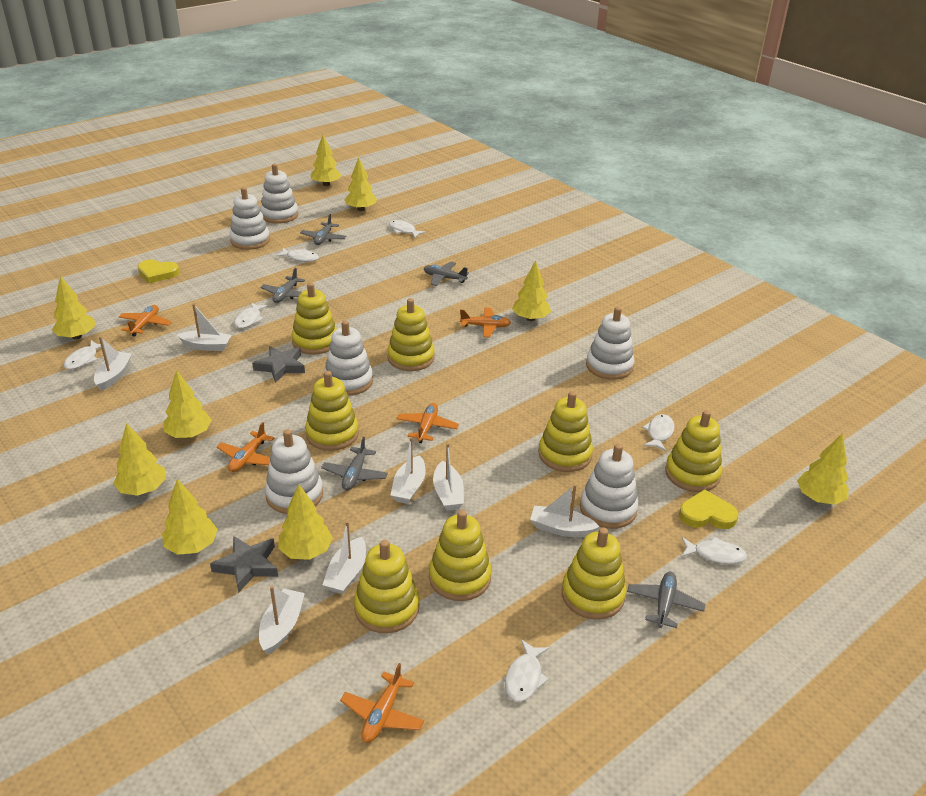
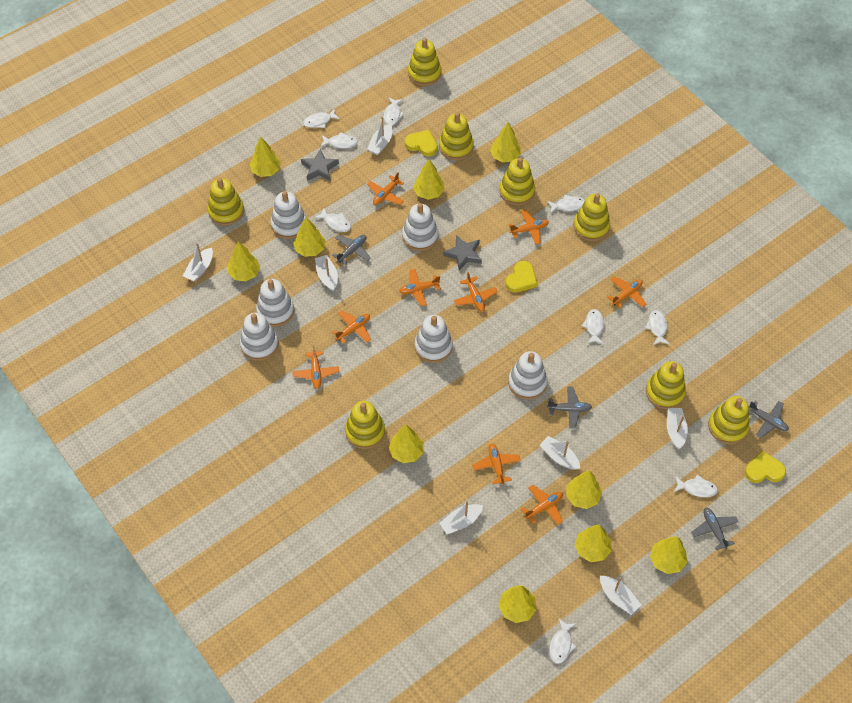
grey plane: 5 -> 4
orange plane: 5 -> 9
white fish: 7 -> 9
yellow heart: 2 -> 3
yellow tree: 9 -> 10

